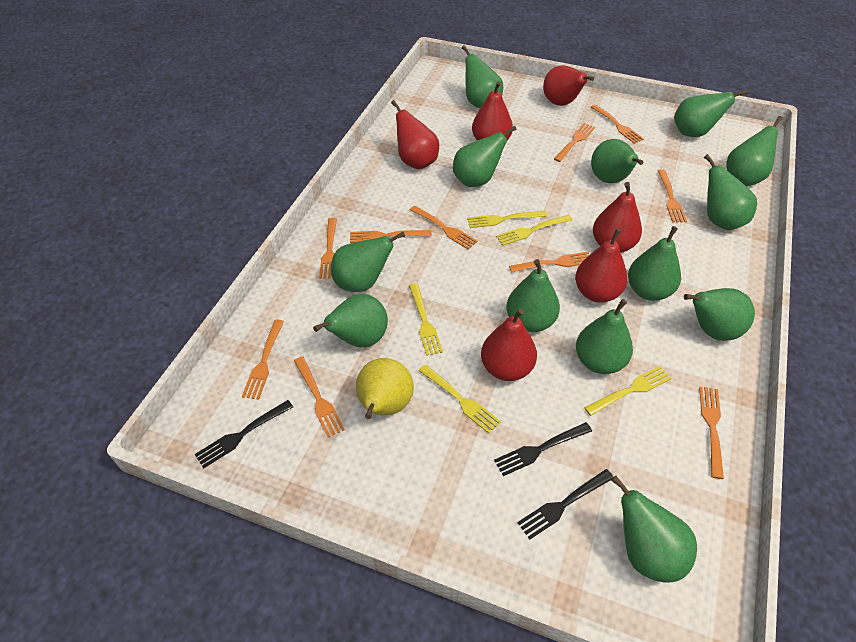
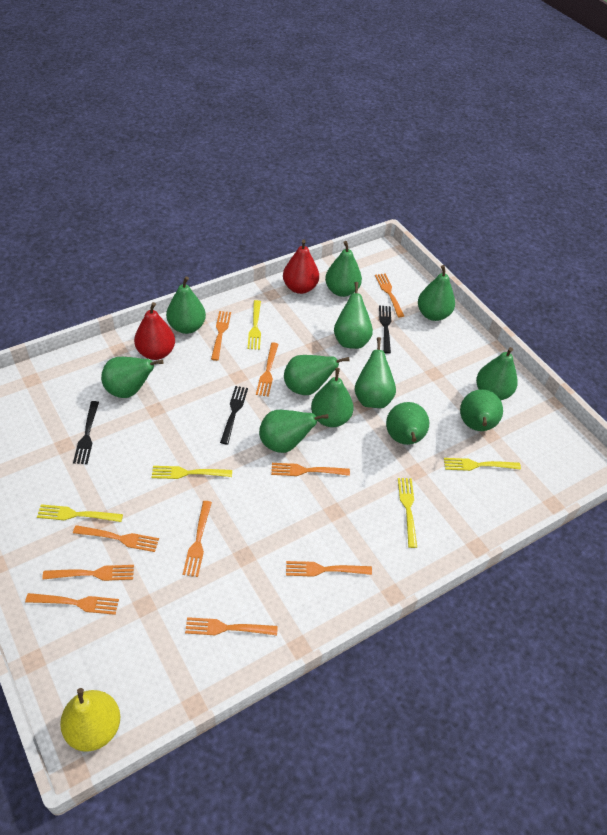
green pear: 13 -> 12
red pear: 6 -> 2

